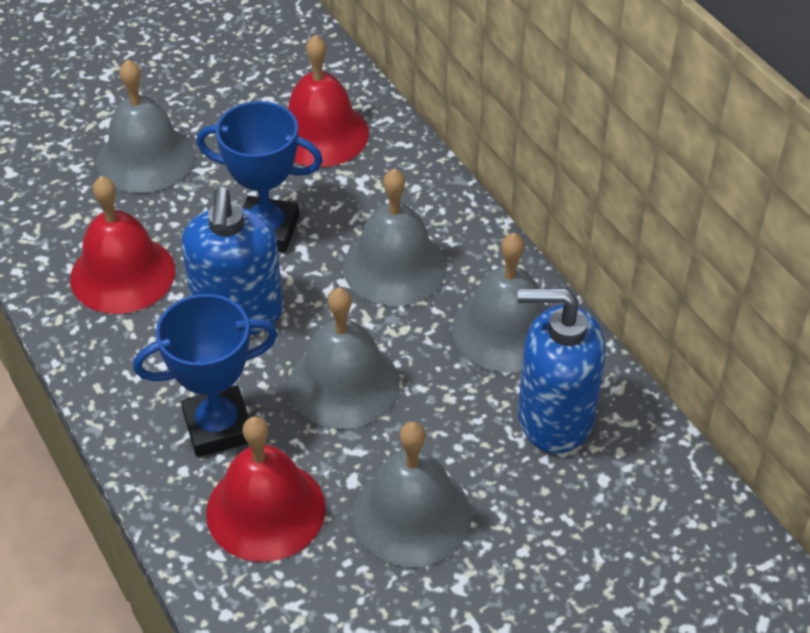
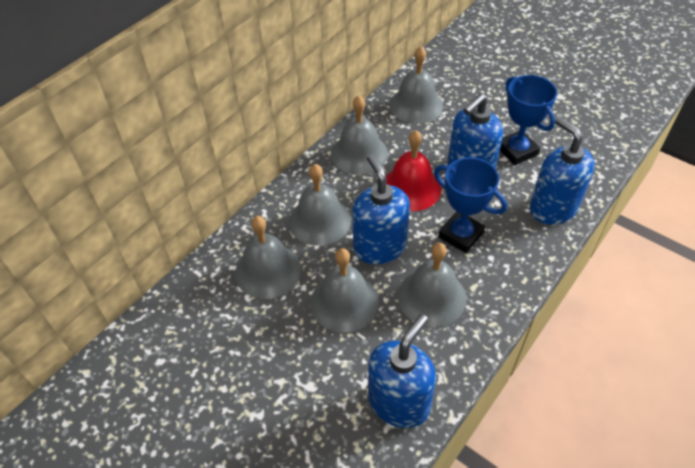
blue soap dispenser: 2 -> 4
grey bell: 5 -> 6
red bell: 3 -> 1

